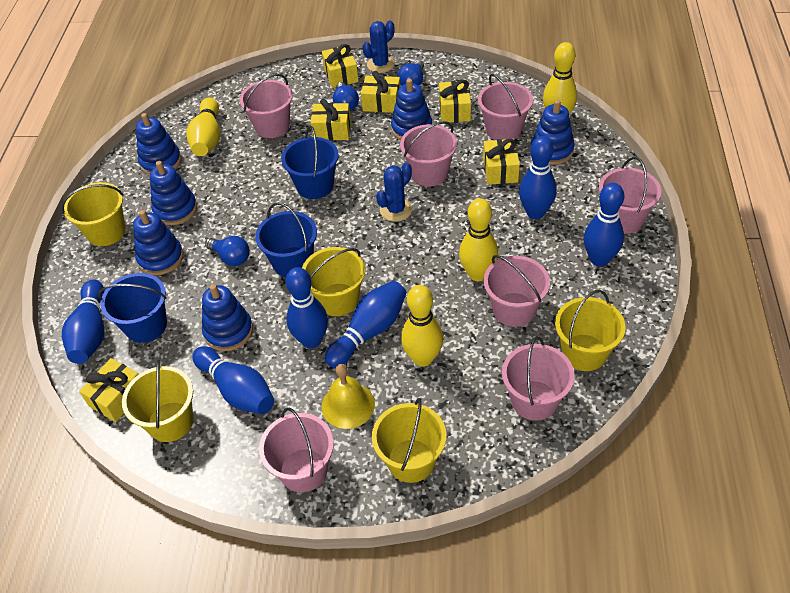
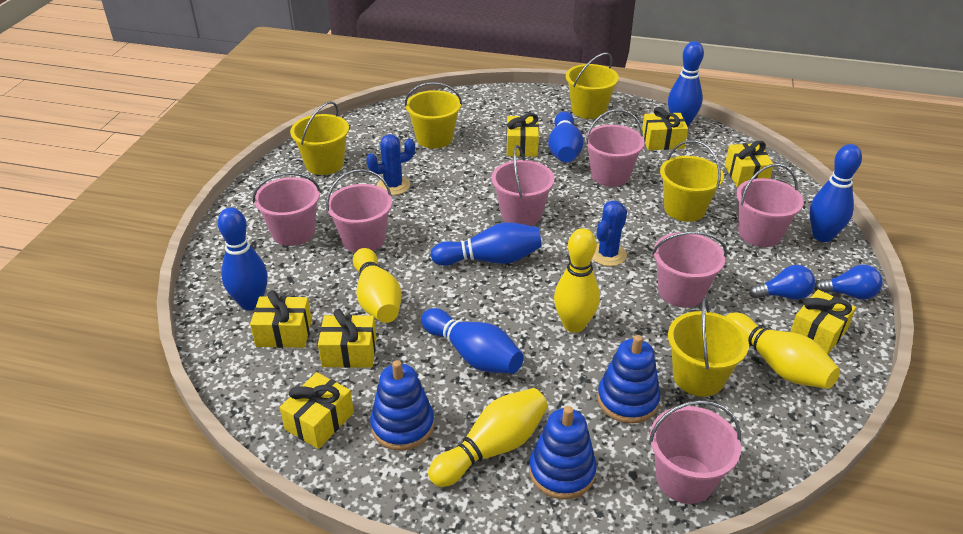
blue bucket: 3 -> 0
blue light bulb: 3 -> 2
blue stacking toy: 6 -> 3
yellow bell: 1 -> 0
yellow gift: 6 -> 7

